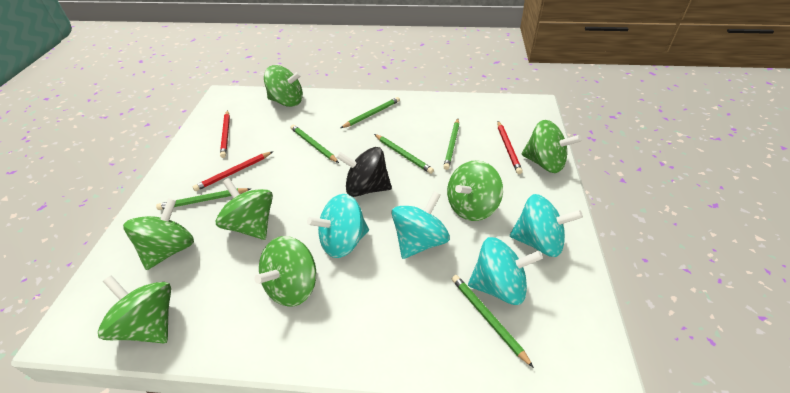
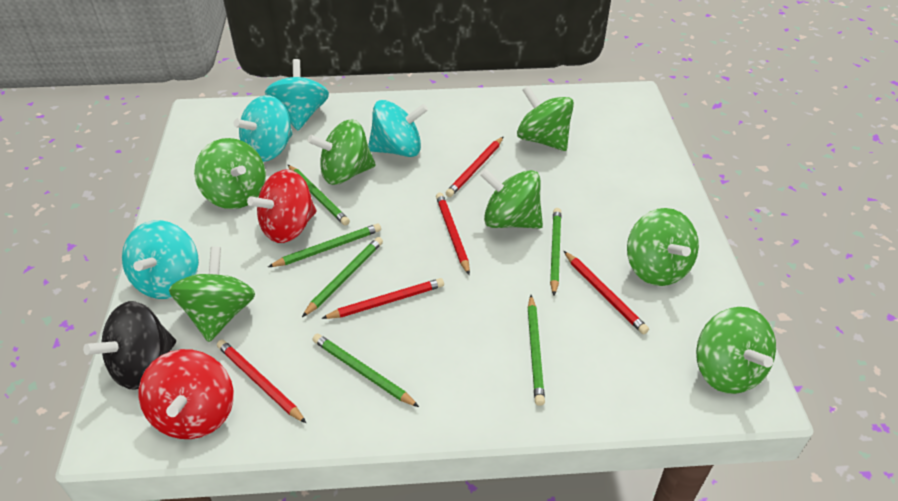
red pencil: 3 -> 5
red spinning top: 0 -> 2

